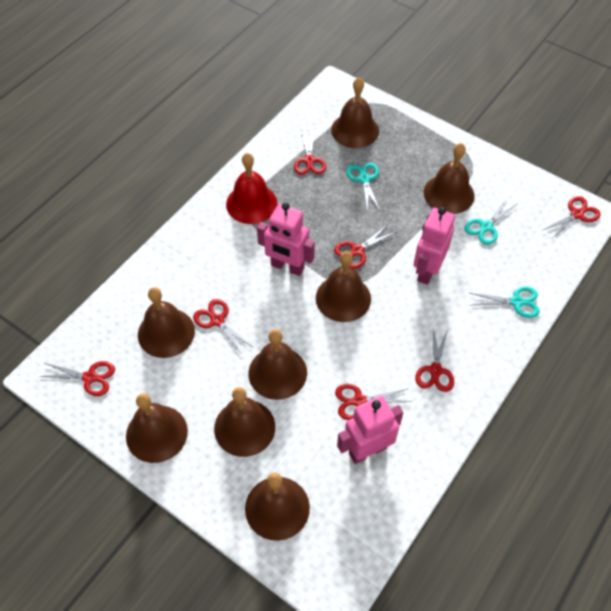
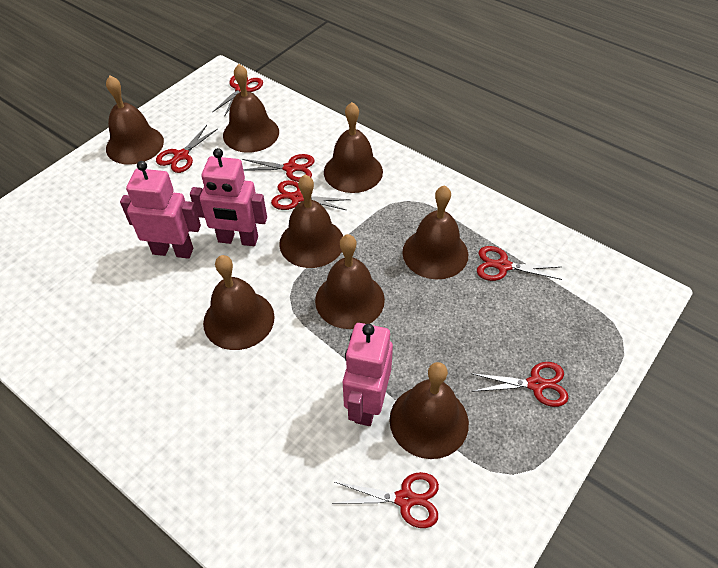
red bell: 1 -> 0
turquoise scissors: 3 -> 0

